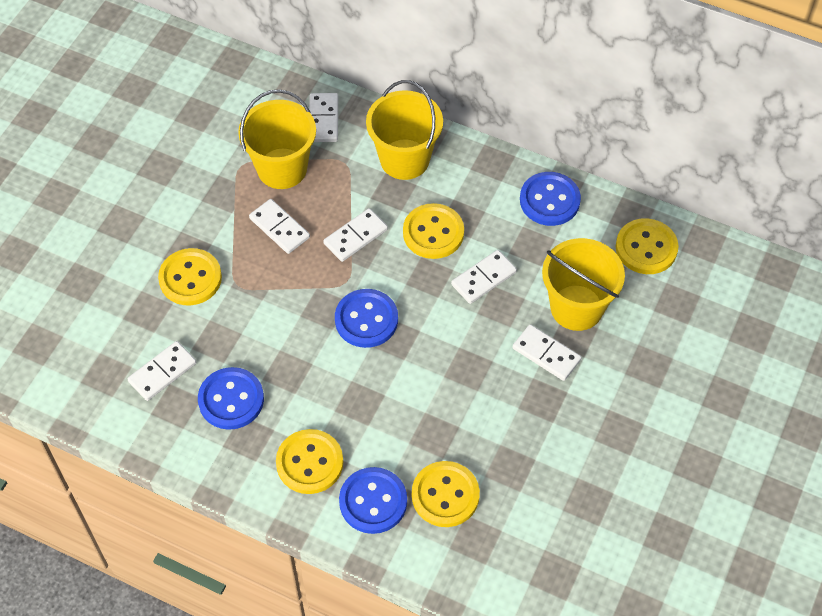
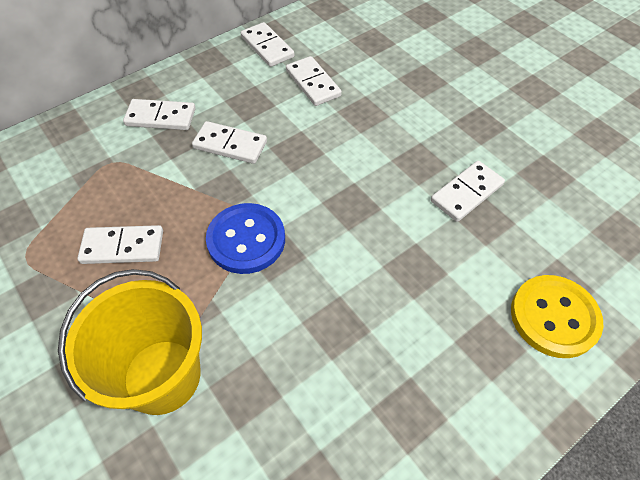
blue button: 4 -> 1
yellow bucket: 3 -> 1
yellow button: 5 -> 1

